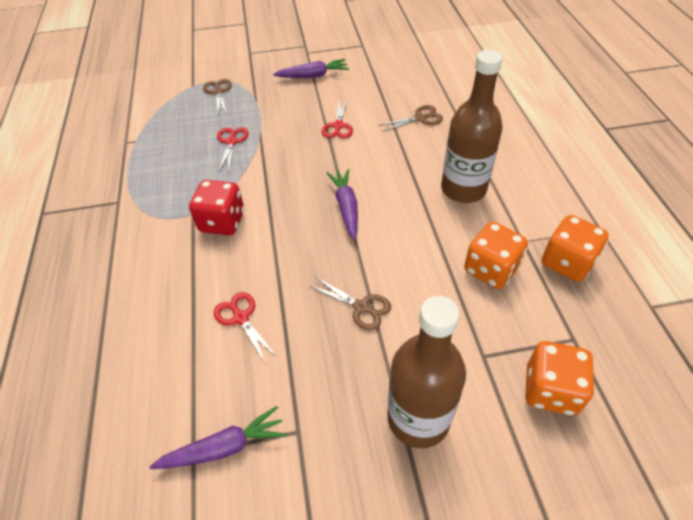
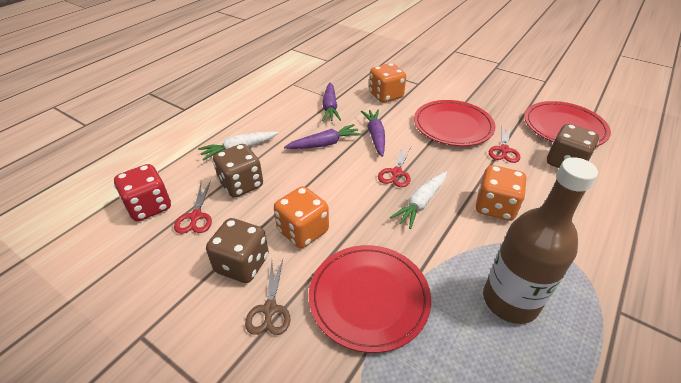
brown bottle: 2 -> 1
brown dice: 0 -> 3
brown scissors: 3 -> 1
red plate: 0 -> 3
white carrot: 0 -> 2

